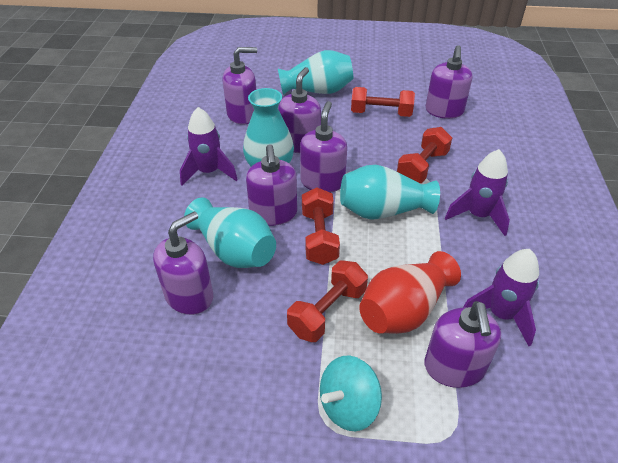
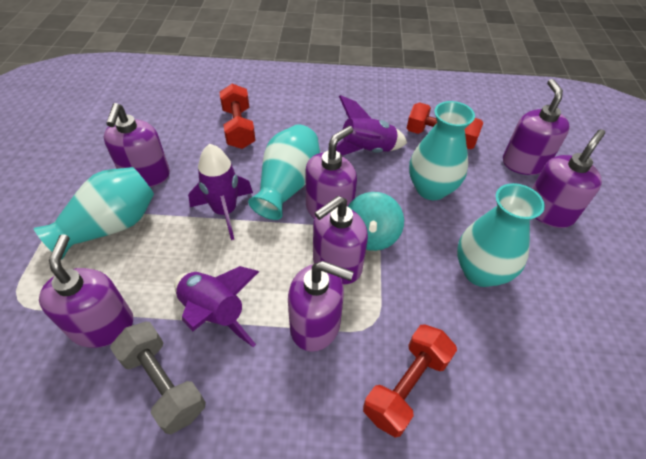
grey dumbbell: 0 -> 1
red dumbbell: 4 -> 3
red vase: 1 -> 0

